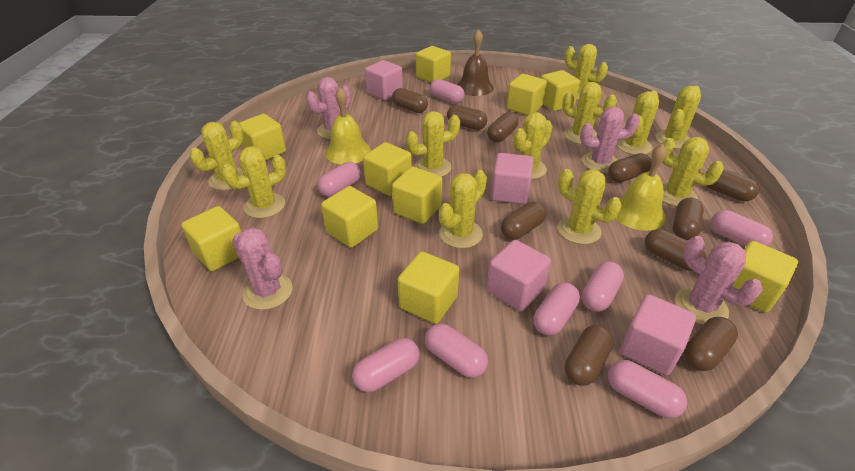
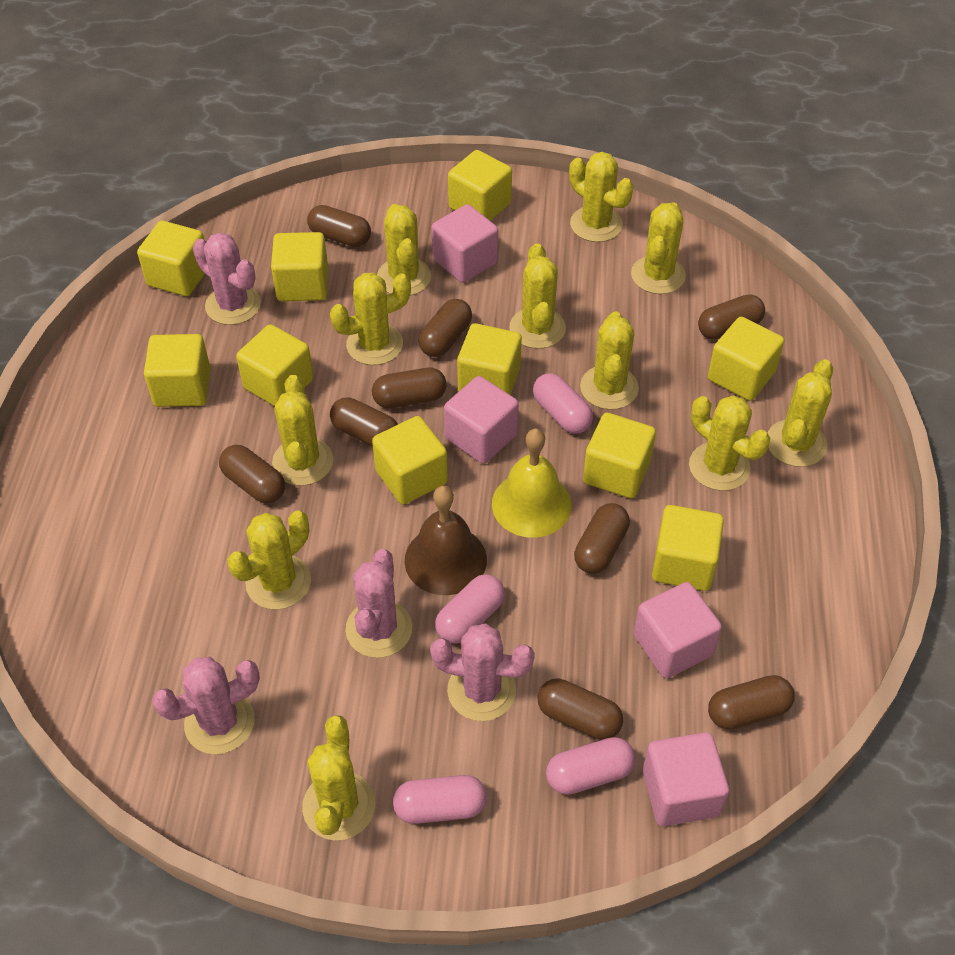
brown capsule: 10 -> 9
pink capsule: 8 -> 4
yellow bell: 2 -> 1

